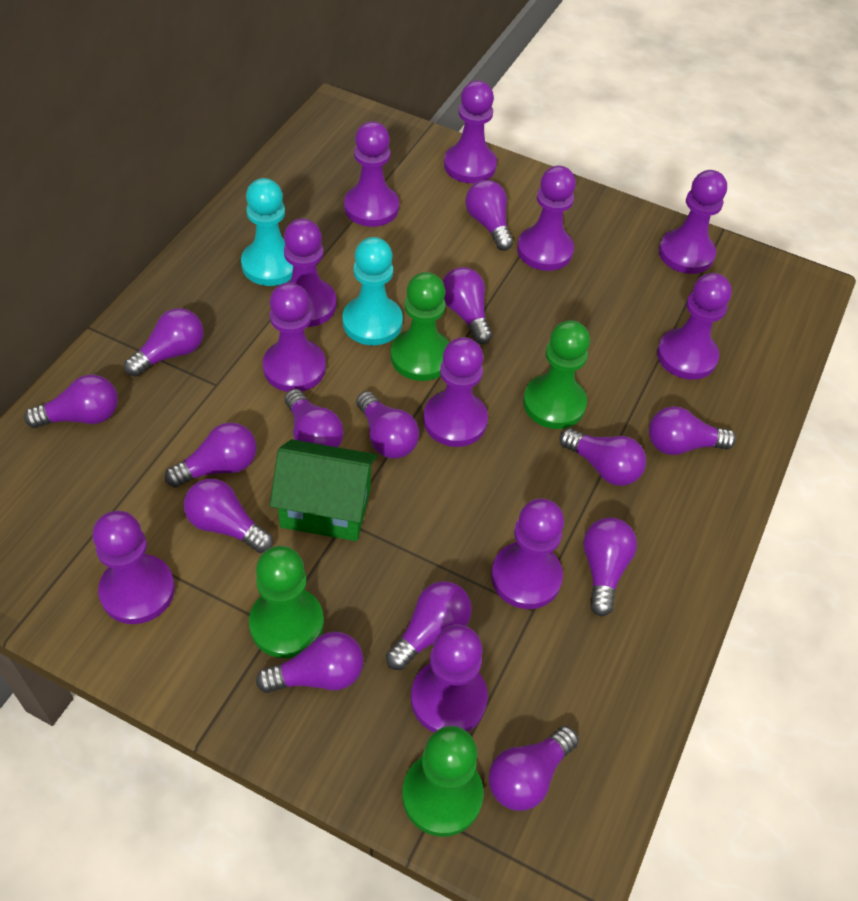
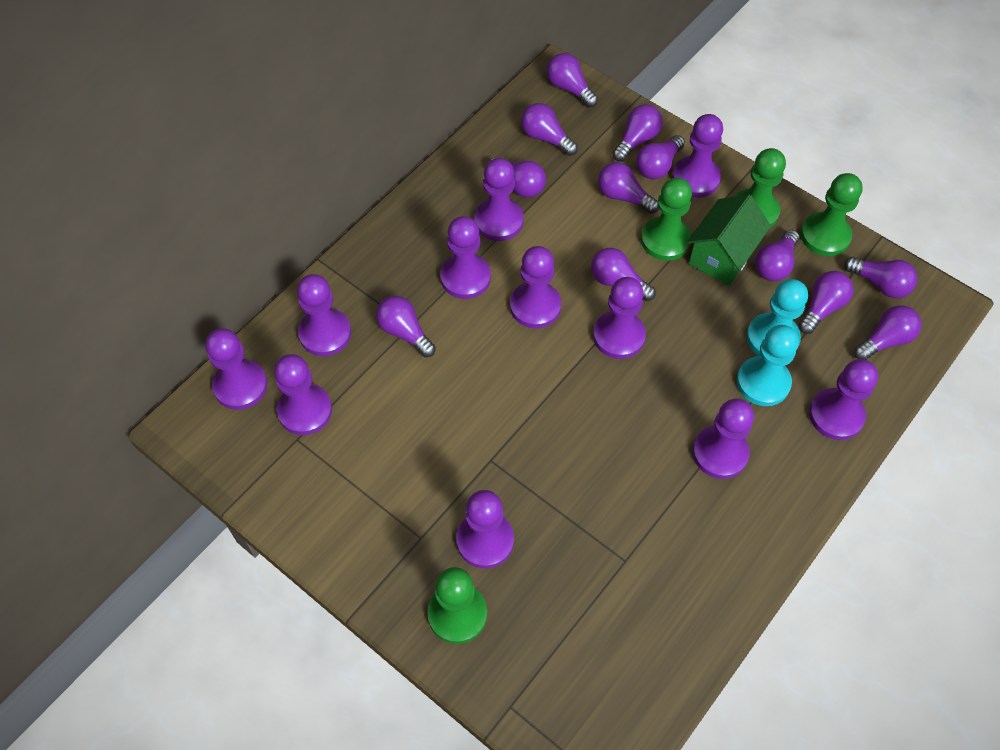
purple light bulb: 14 -> 12

